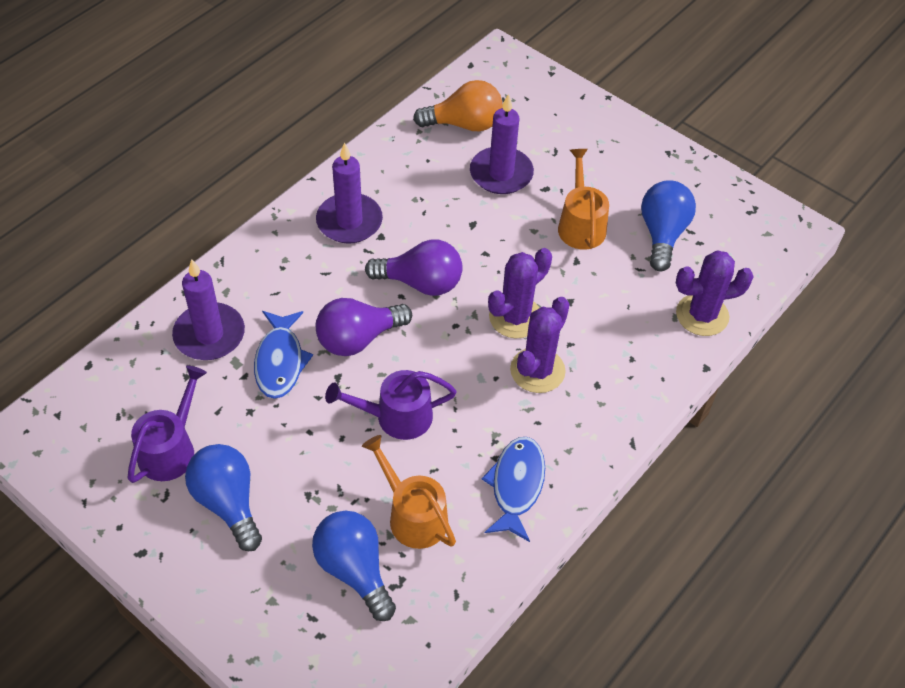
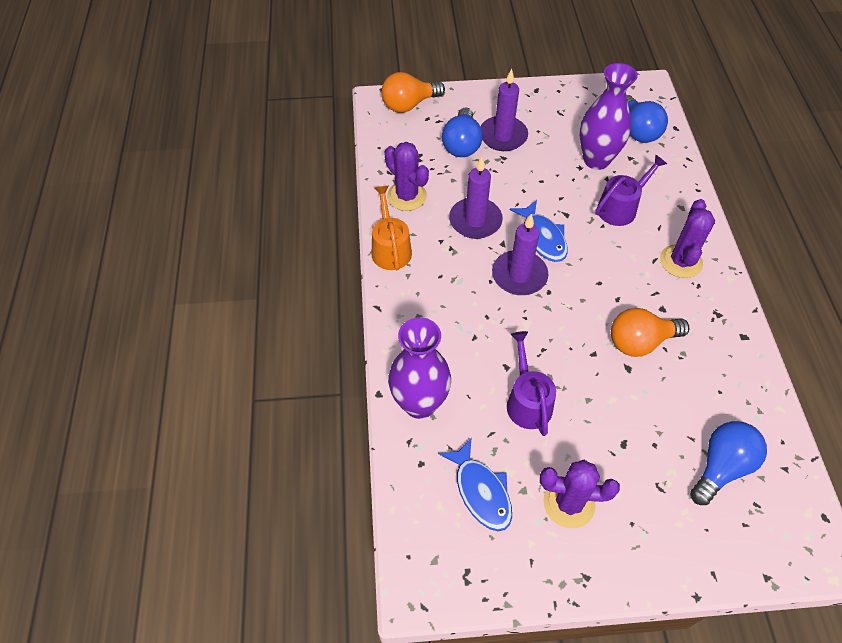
orange light bulb: 1 -> 2
orange watering can: 2 -> 1
purple light bulb: 2 -> 0
purple vase: 0 -> 2

